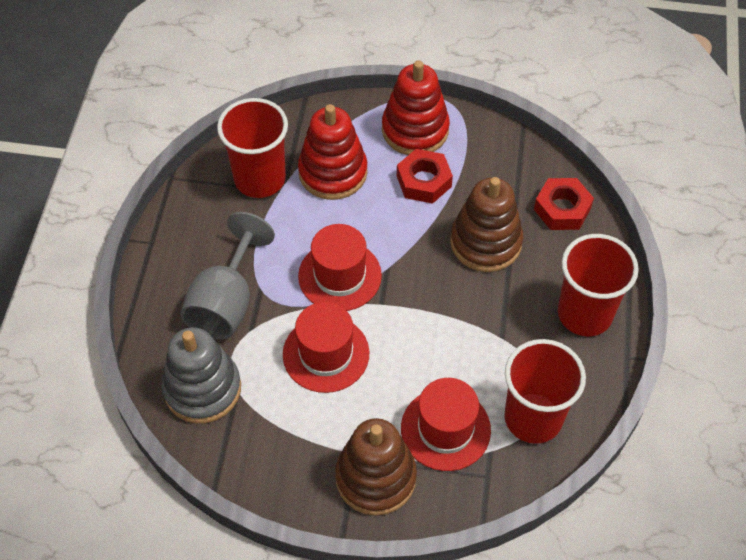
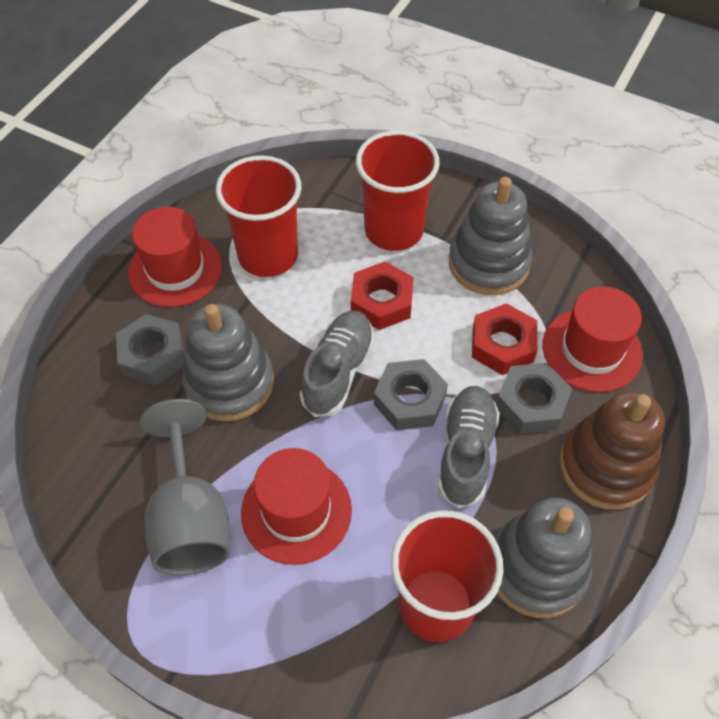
brown stacking toy: 2 -> 1
grey nut: 0 -> 3
grey shoe: 0 -> 2
grey stacking toy: 1 -> 3
red stacking toy: 2 -> 0

